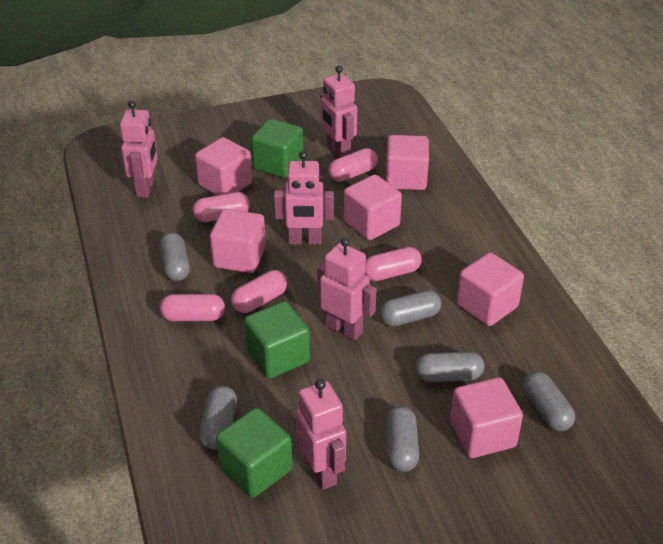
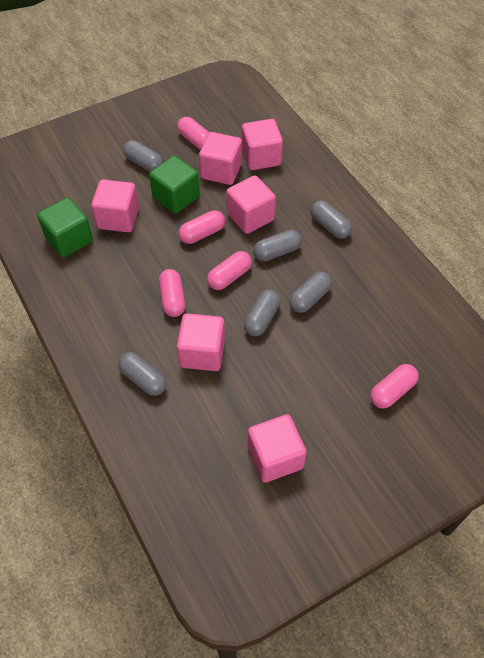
green cube: 3 -> 2
pink robot: 5 -> 0

